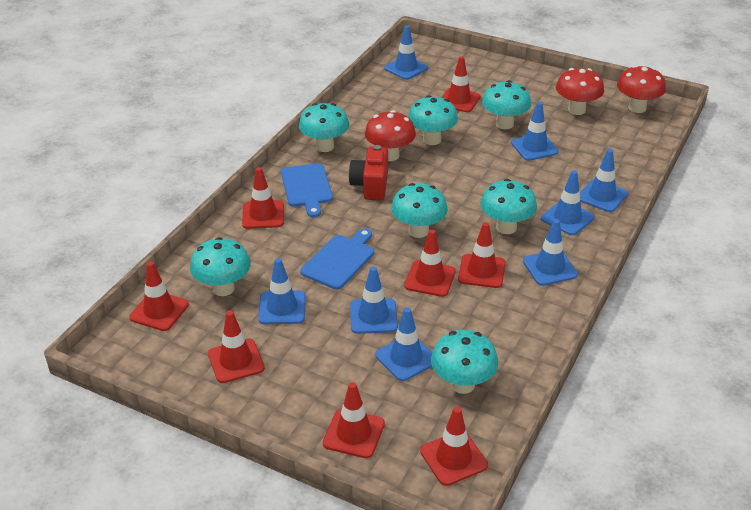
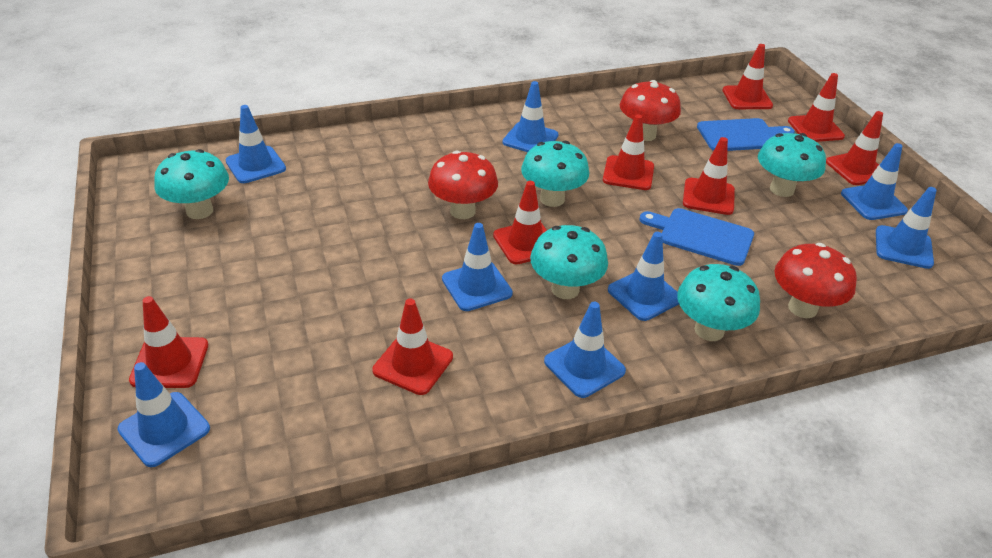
red camera: 1 -> 0
turquoise mushroom: 7 -> 5

